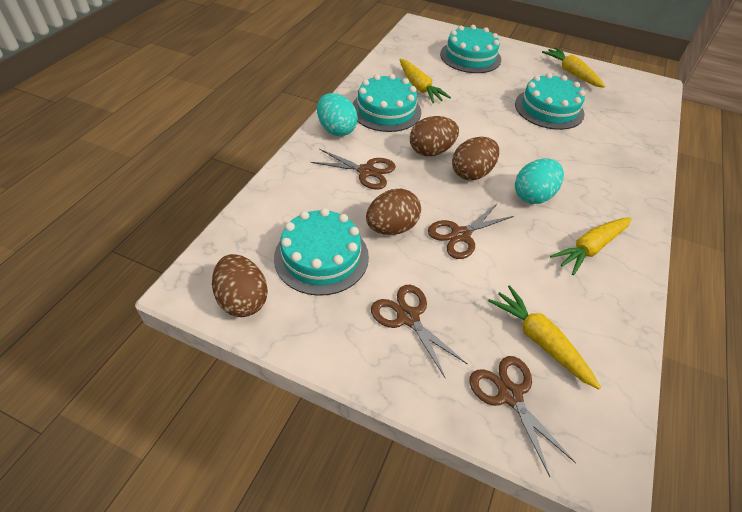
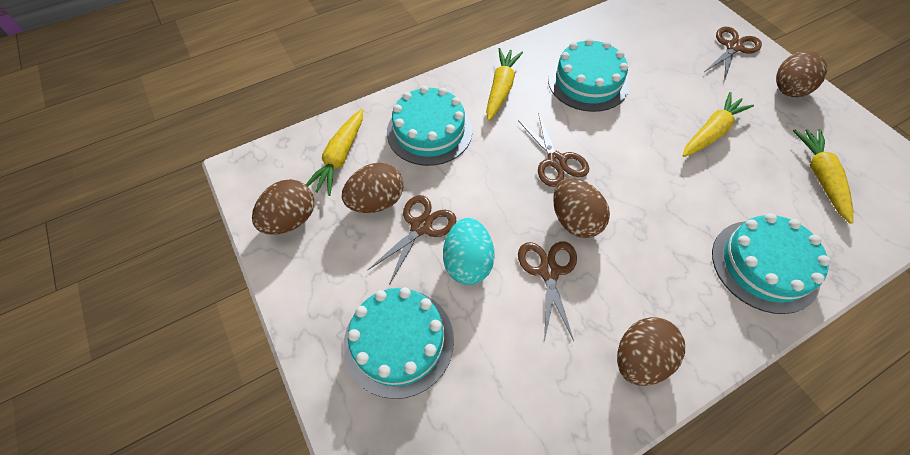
brown egg: 4 -> 5
turquoise egg: 2 -> 1

